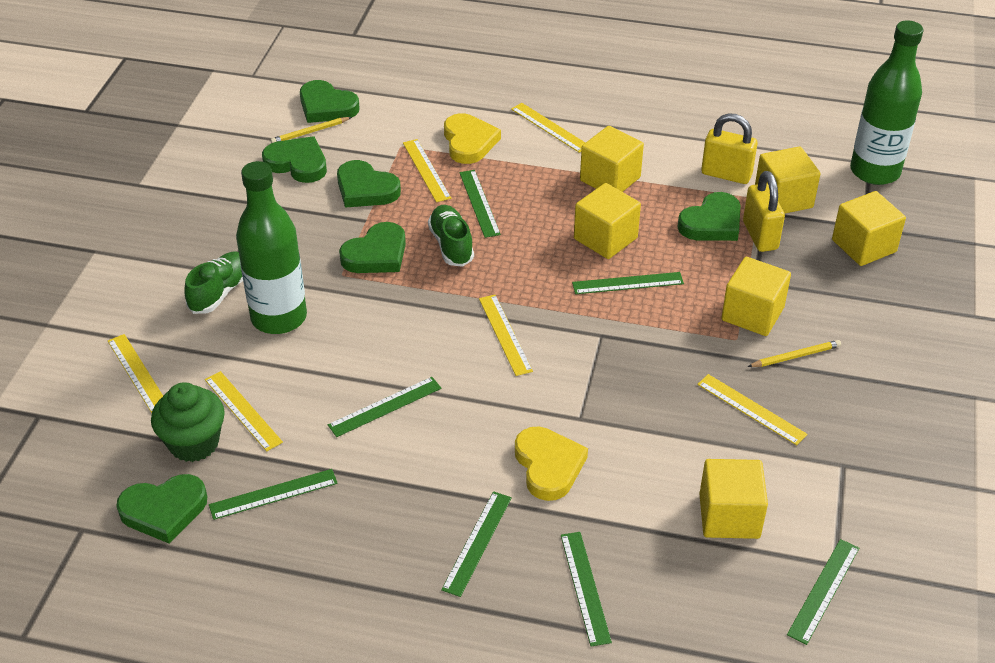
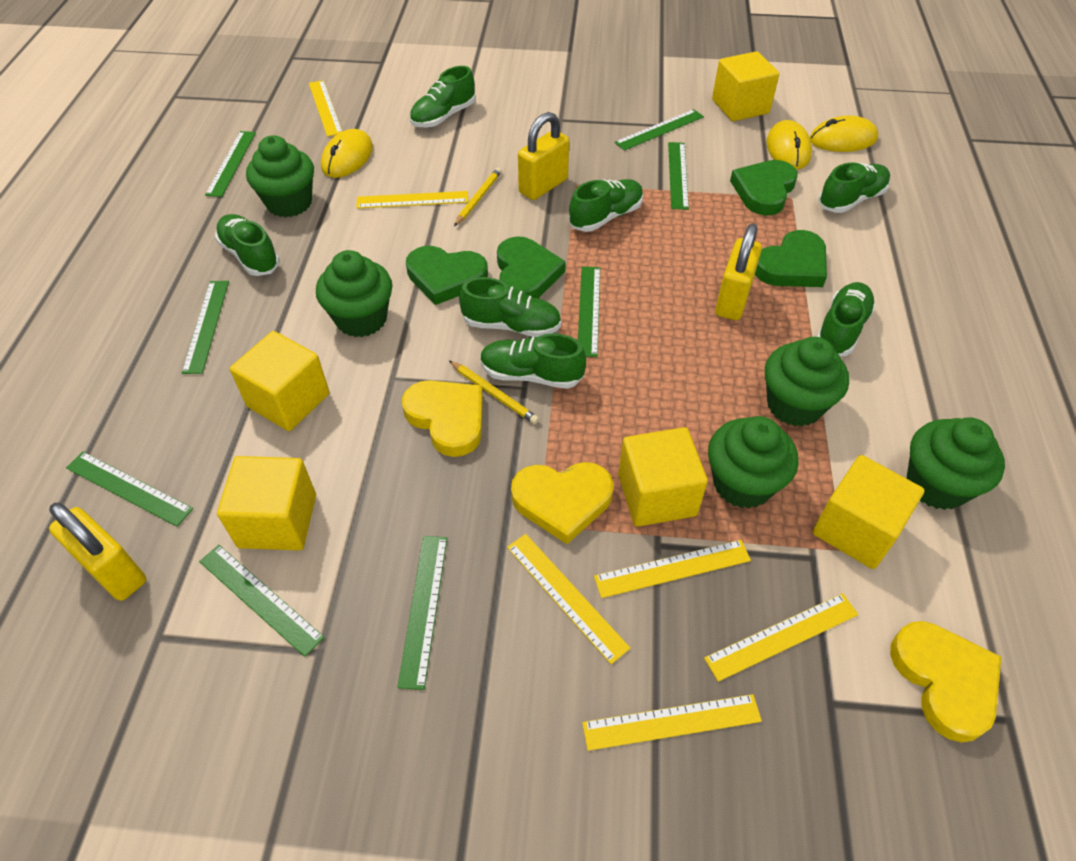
green bottle: 2 -> 0
green cupcake: 1 -> 5
green heart: 6 -> 4
green ruler: 7 -> 8
green shoe: 2 -> 7
yellow cube: 6 -> 5
yellow heart: 2 -> 3
yellow mouse: 0 -> 3
yellow padlock: 2 -> 3

